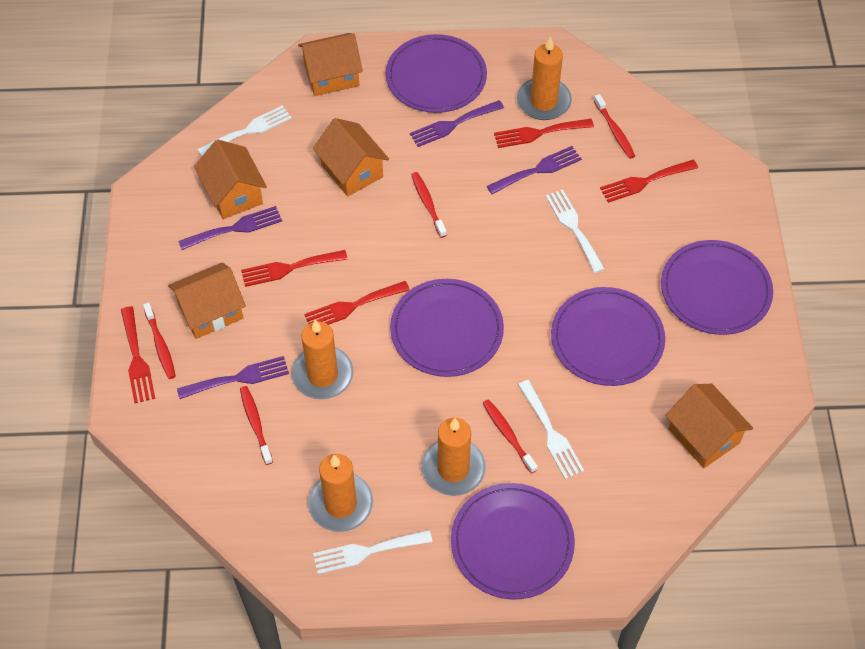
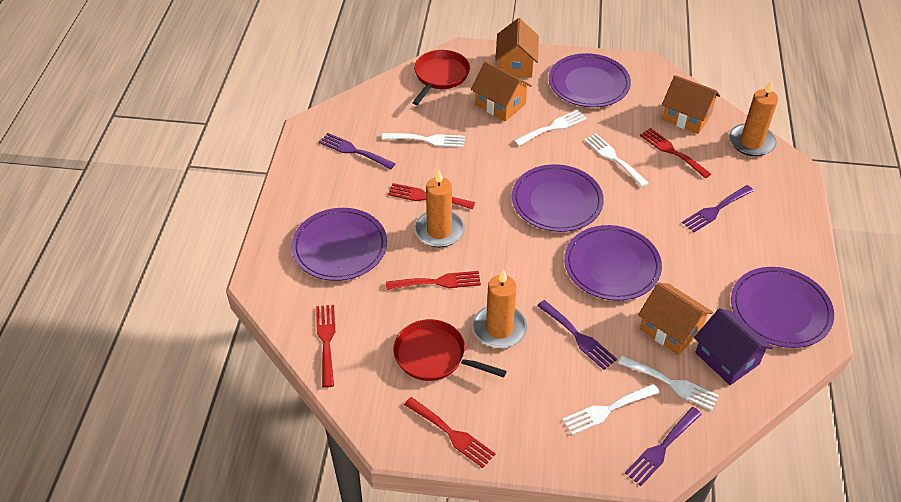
orange candle: 4 -> 3
orange house: 5 -> 4
purple house: 0 -> 1
red pan: 0 -> 2
red toothbrush: 5 -> 0
white fork: 4 -> 5

